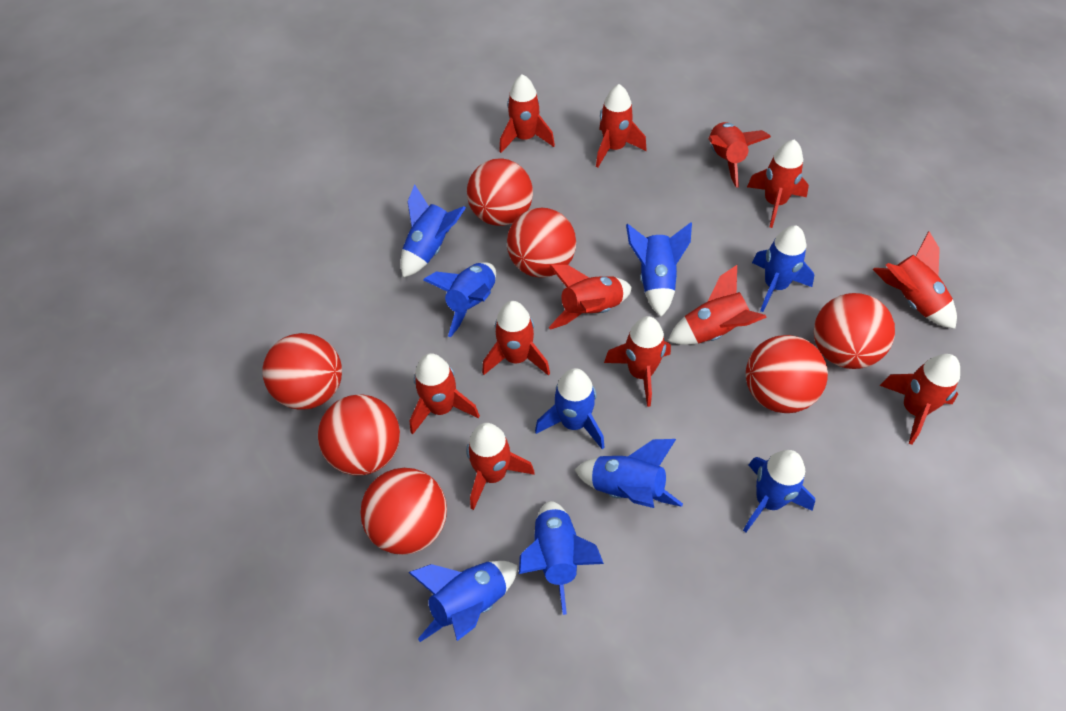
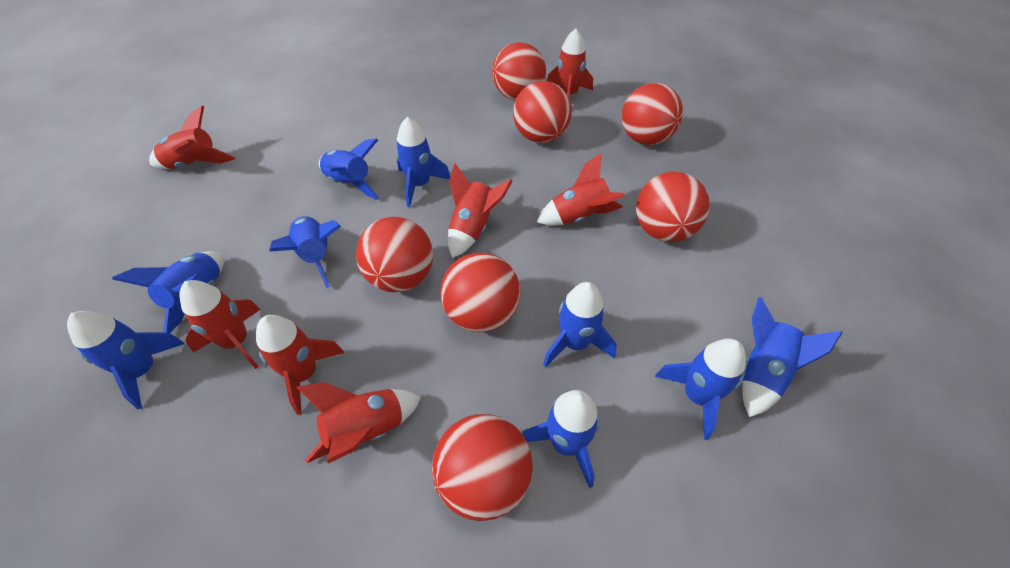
red rocket: 12 -> 7

